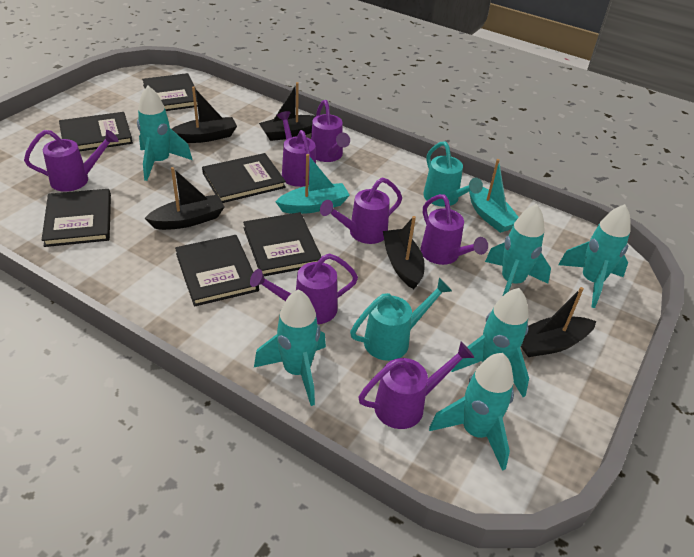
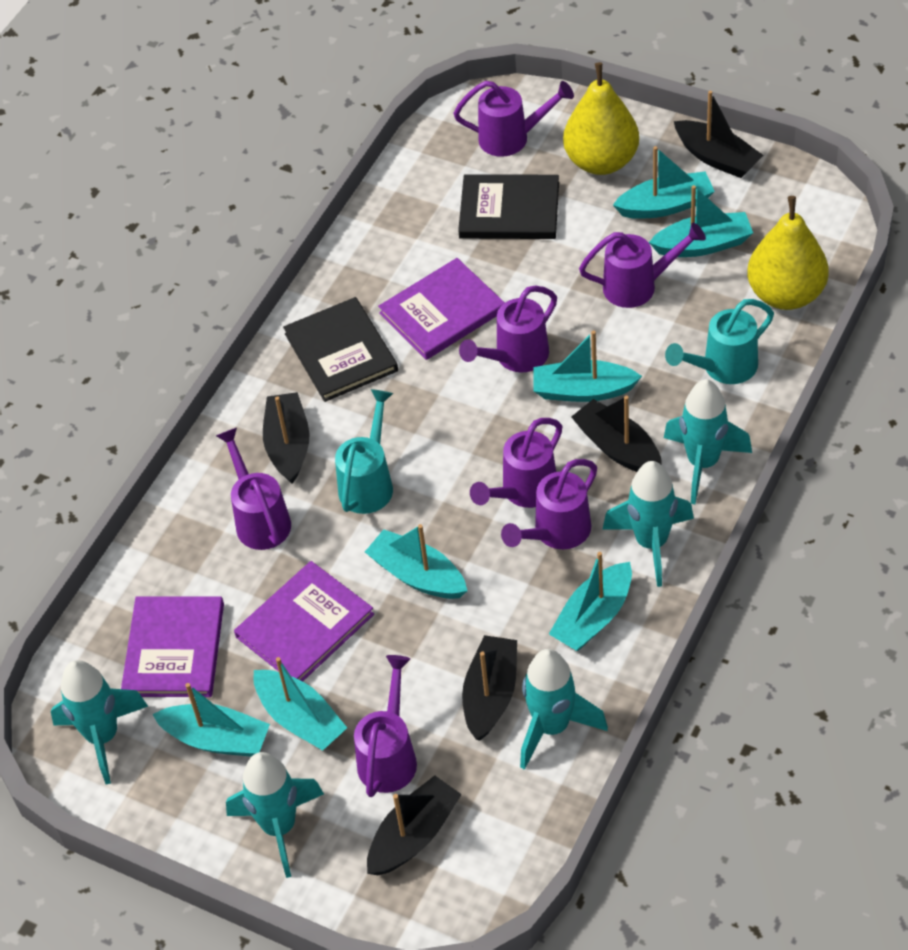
black book: 6 -> 2
purple book: 0 -> 3
turquoise boat: 2 -> 7
turquoise rocket: 6 -> 5
yellow pear: 0 -> 2

